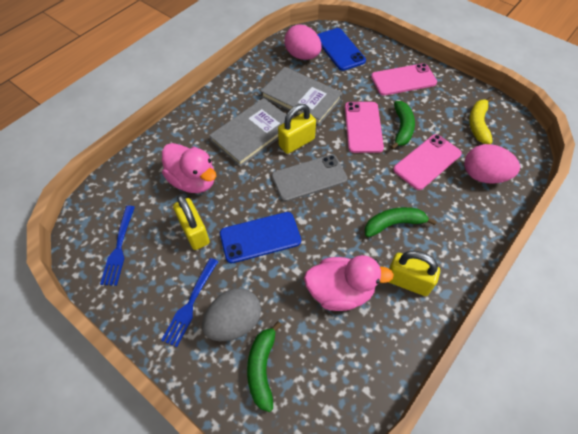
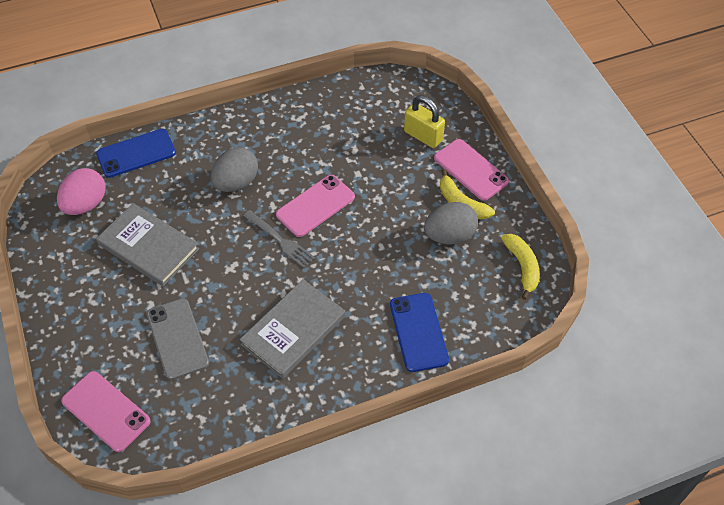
blue fork: 2 -> 0
green banana: 3 -> 0
grey egg: 1 -> 2
grey fork: 0 -> 1
pink duck: 2 -> 0
pink egg: 2 -> 1
yellow banana: 1 -> 2
yellow padlock: 3 -> 1

